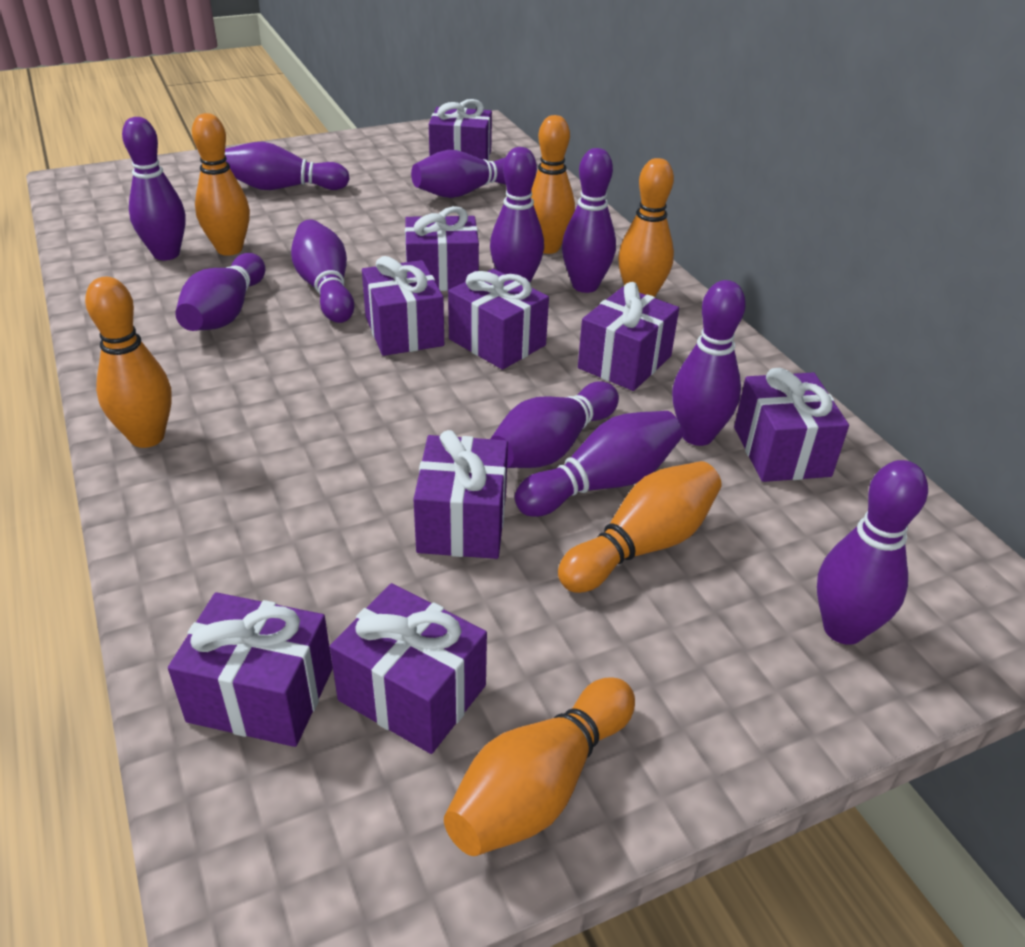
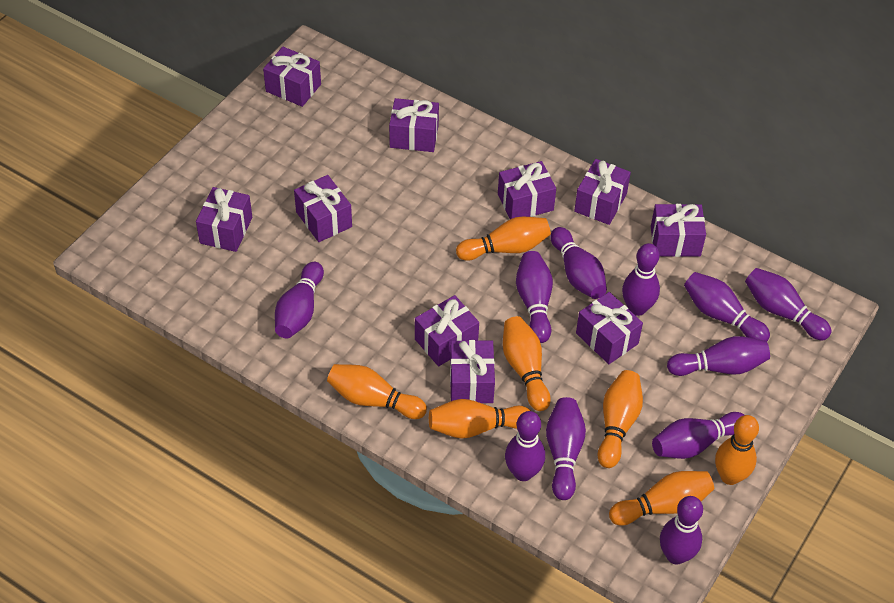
orange bowling pin: 6 -> 7
purple gift: 9 -> 10

